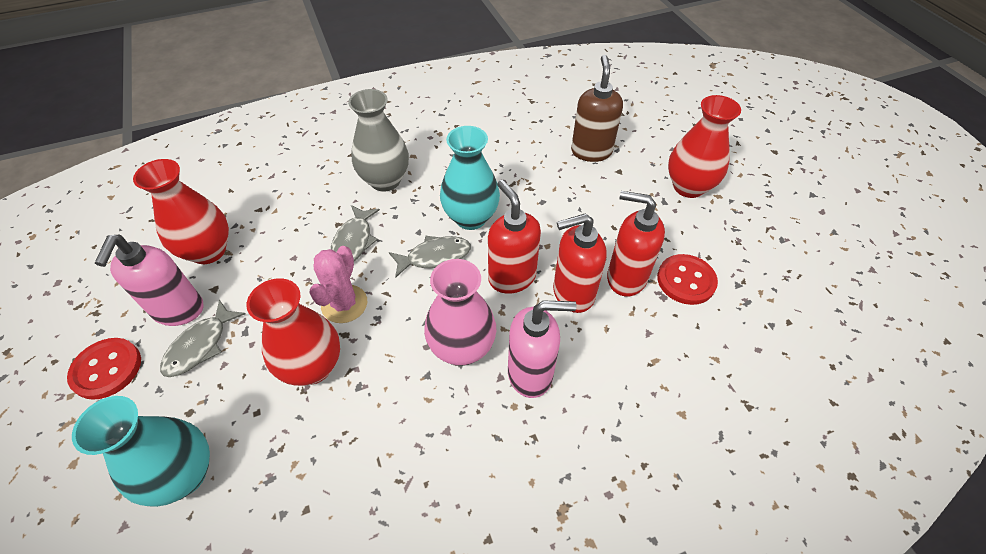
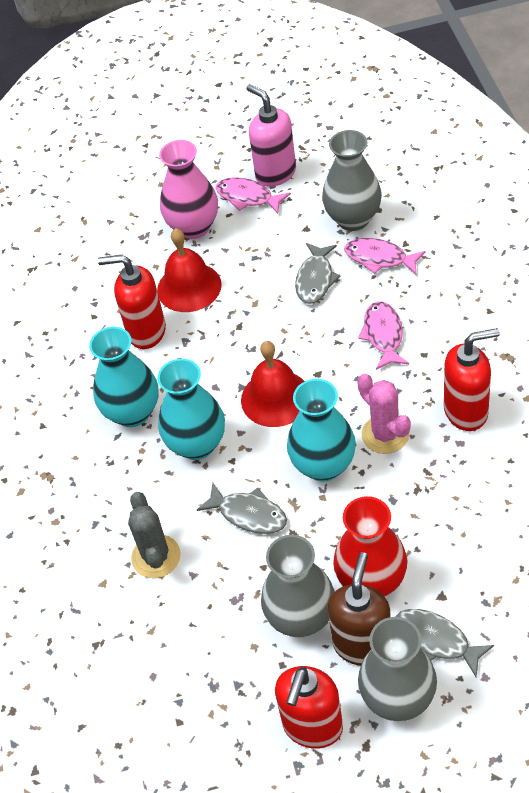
grey cactus: 0 -> 1
grey vase: 1 -> 3
pink fish: 0 -> 3
pink soap dispenser: 2 -> 1
red bell: 0 -> 2
red button: 2 -> 0
red vase: 3 -> 1
turquoise vase: 2 -> 3

